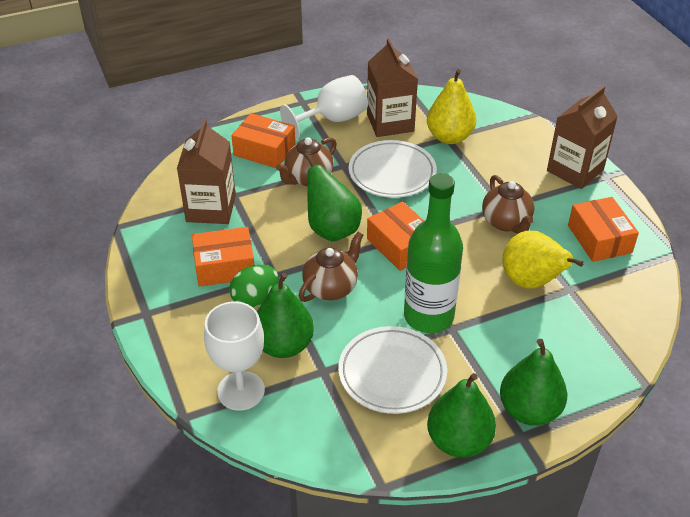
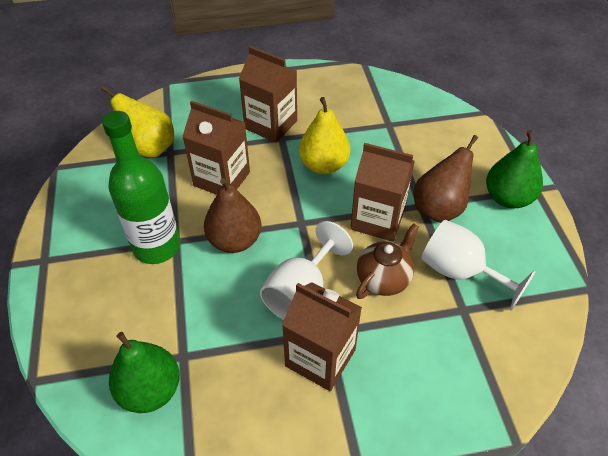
brown carton: 3 -> 4
brown pear: 0 -> 2
brown teapot: 3 -> 1
green egg: 1 -> 0
green pear: 4 -> 2
orange box: 4 -> 0
white plate: 2 -> 0

